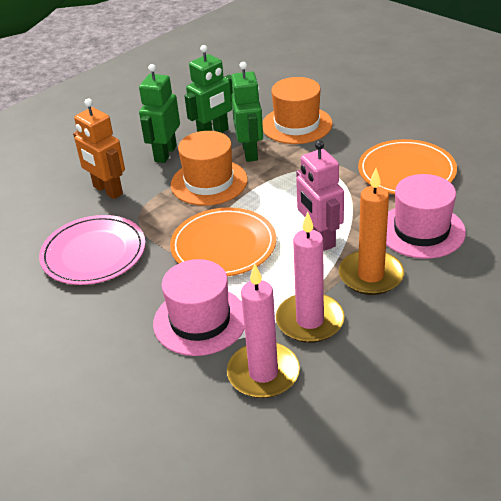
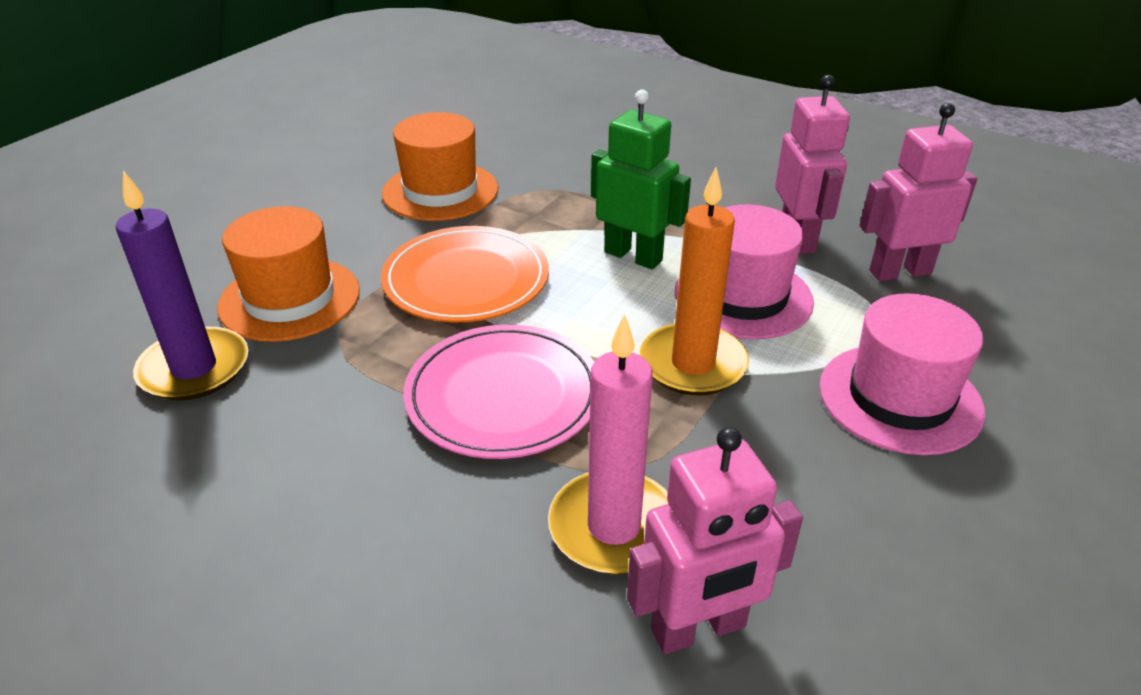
green robot: 3 -> 1
orange plate: 2 -> 1
orange robot: 1 -> 0
pink candle: 2 -> 1
pink robot: 1 -> 3
purple candle: 0 -> 1

